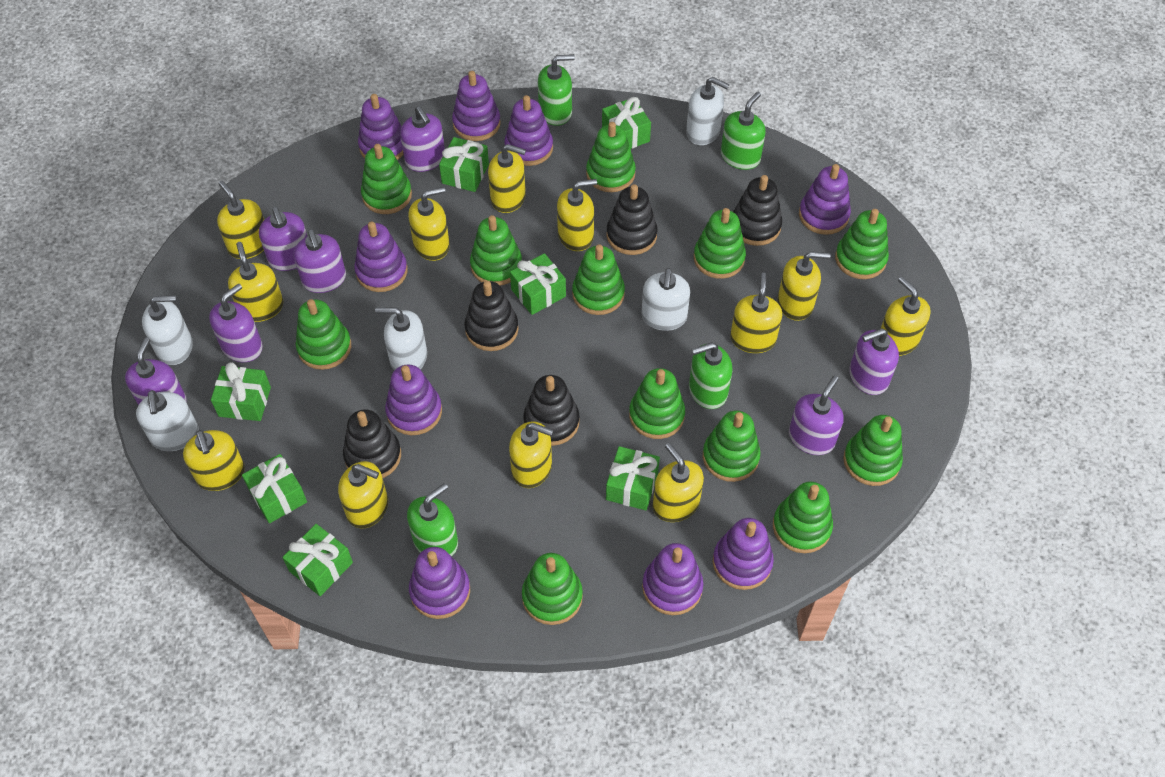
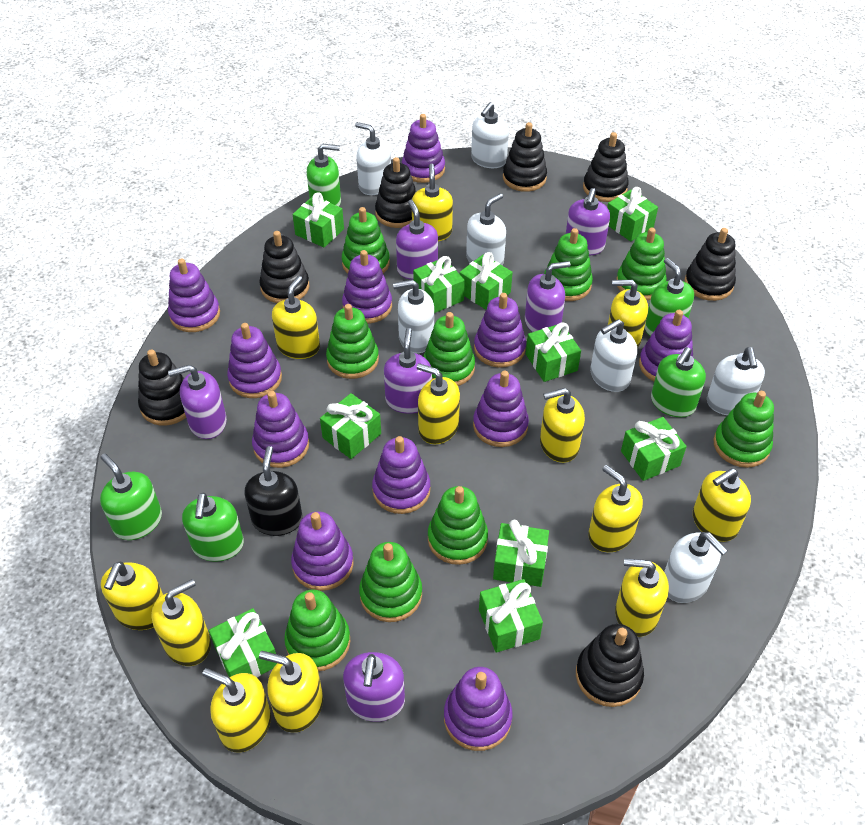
black soap dispenser: 0 -> 1
black stacking toy: 5 -> 7
green gift: 7 -> 10
green soap dispenser: 4 -> 5
green stacking toy: 12 -> 9
purple soap dispenser: 7 -> 6
purple stacking toy: 9 -> 11
white soap dispenser: 5 -> 7

